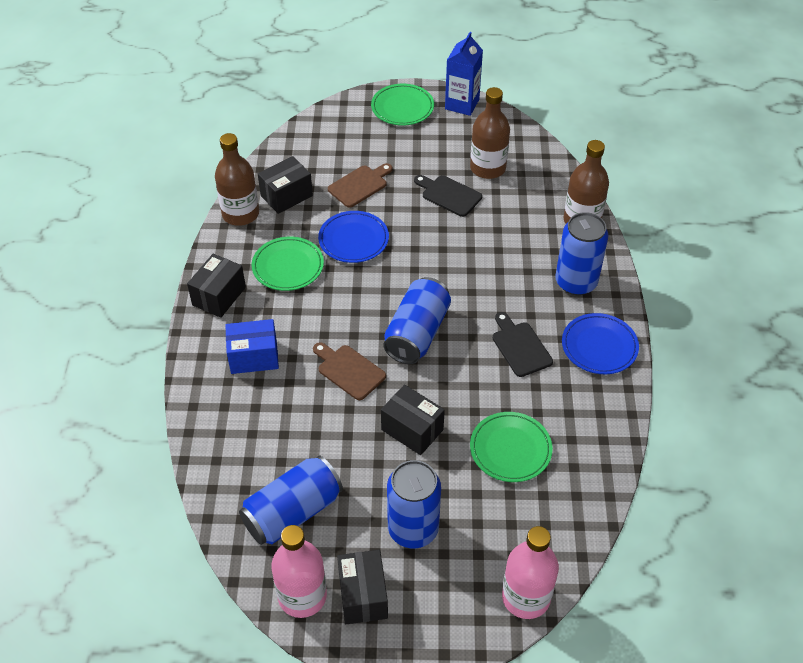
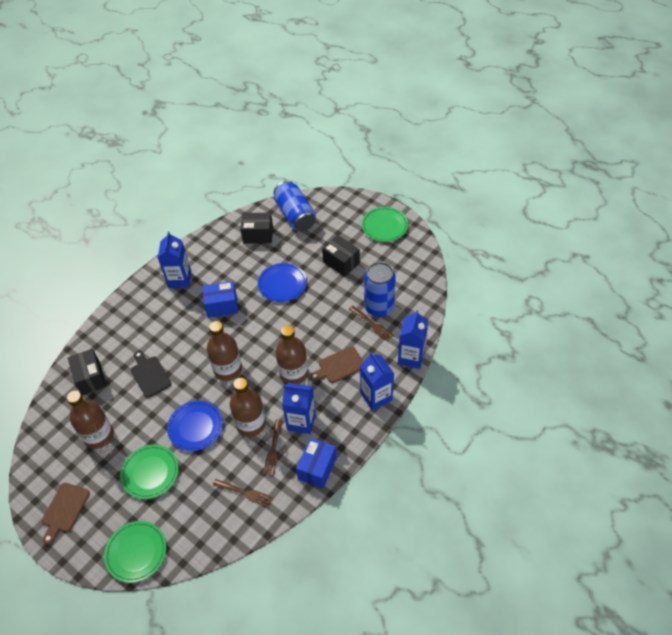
black box: 4 -> 3
black cutting board: 2 -> 1
blue box: 1 -> 2
blue can: 4 -> 2
blue carton: 1 -> 4
brown bottle: 3 -> 4
brown fork: 0 -> 3
pink bottle: 2 -> 0

